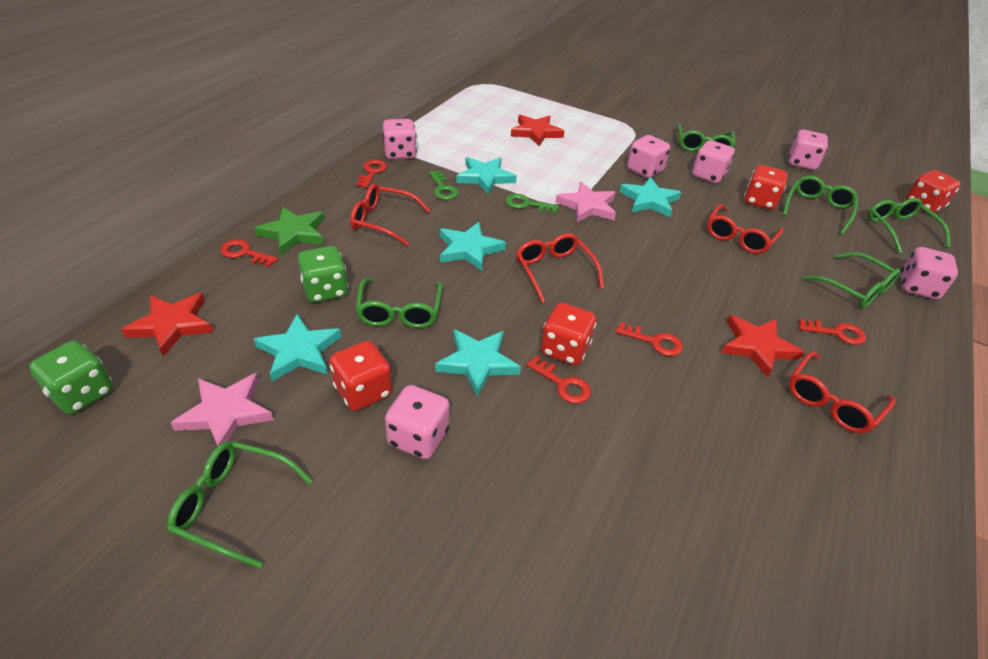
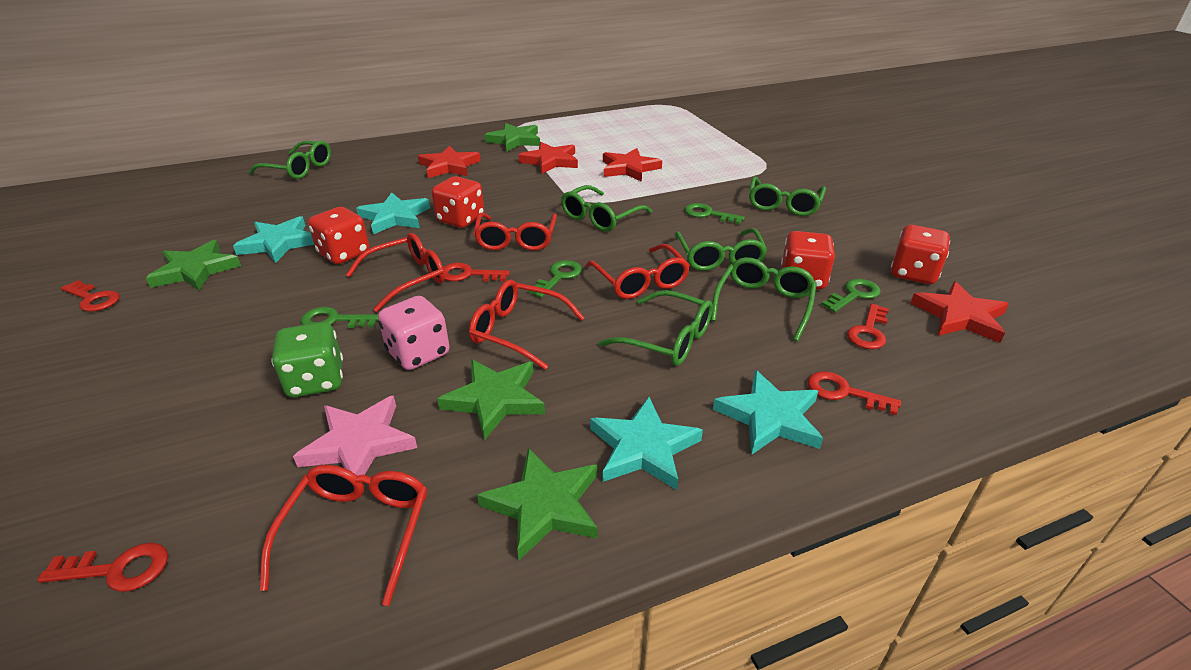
green dice: 2 -> 1
green key: 2 -> 4
green star: 1 -> 4
pink dice: 6 -> 1
pink star: 2 -> 1
red glasses: 4 -> 5
red star: 3 -> 4
turquoise star: 5 -> 4

